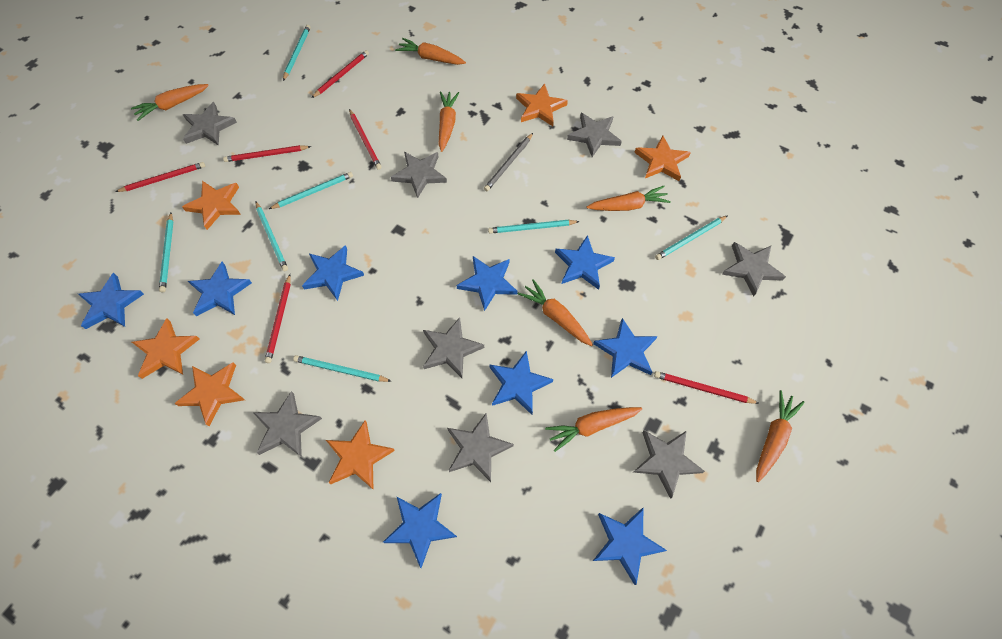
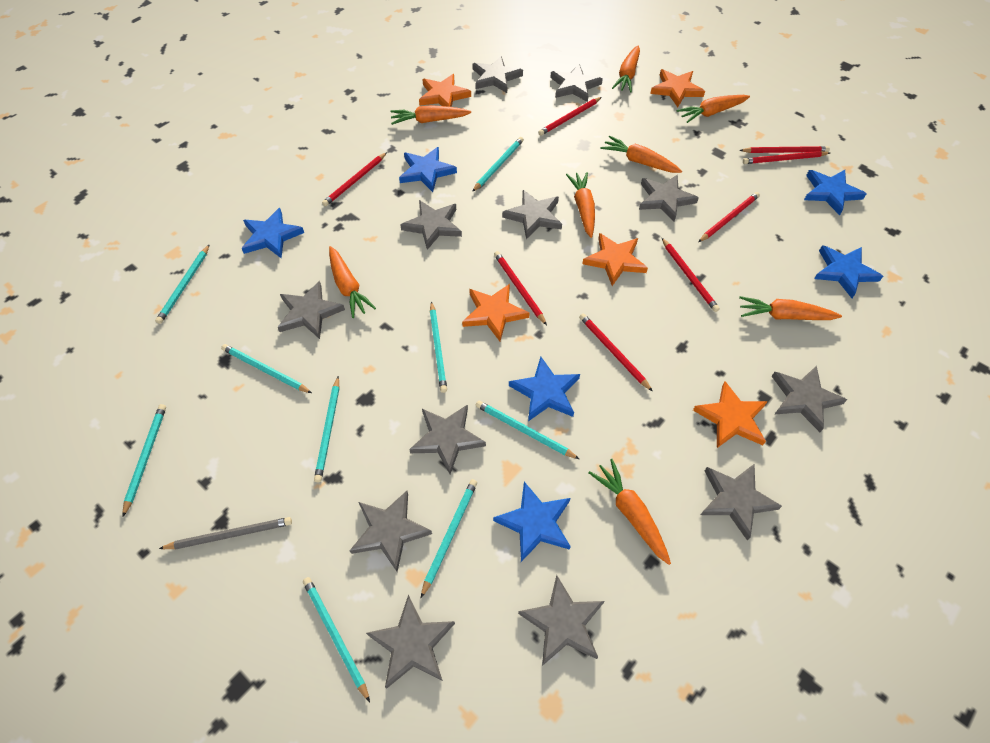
blue star: 9 -> 6
grey star: 8 -> 12
orange carrot: 7 -> 8
orange star: 6 -> 5
red pencil: 6 -> 8
turquoise pencil: 7 -> 9

